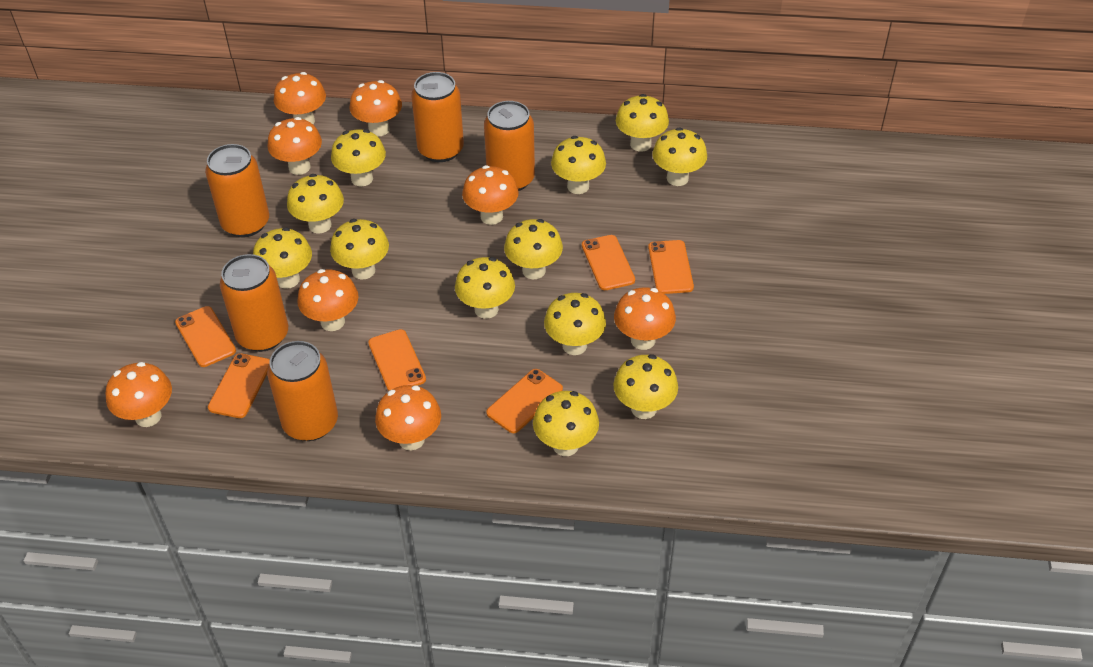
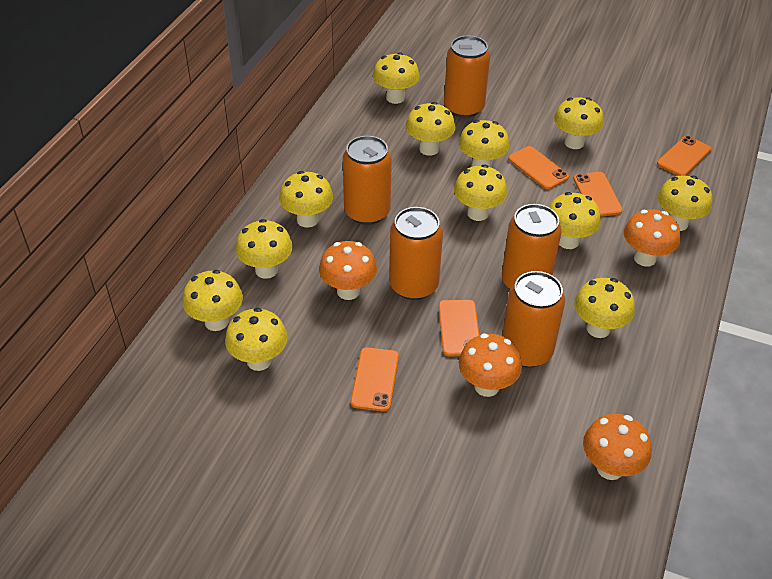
orange mushroom: 8 -> 4
orange phone: 6 -> 5

